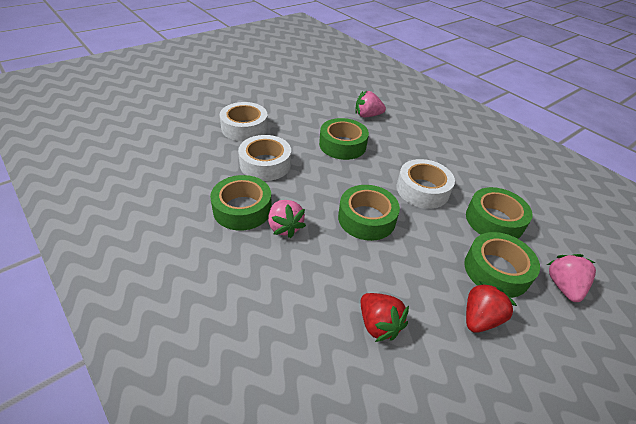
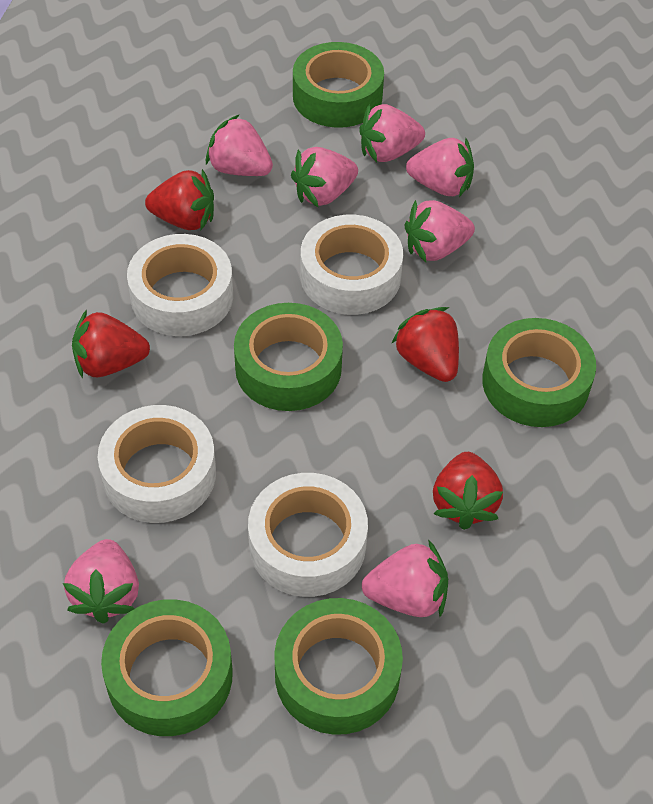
pink strawberry: 3 -> 7
red strawberry: 2 -> 4
white tape: 3 -> 4

